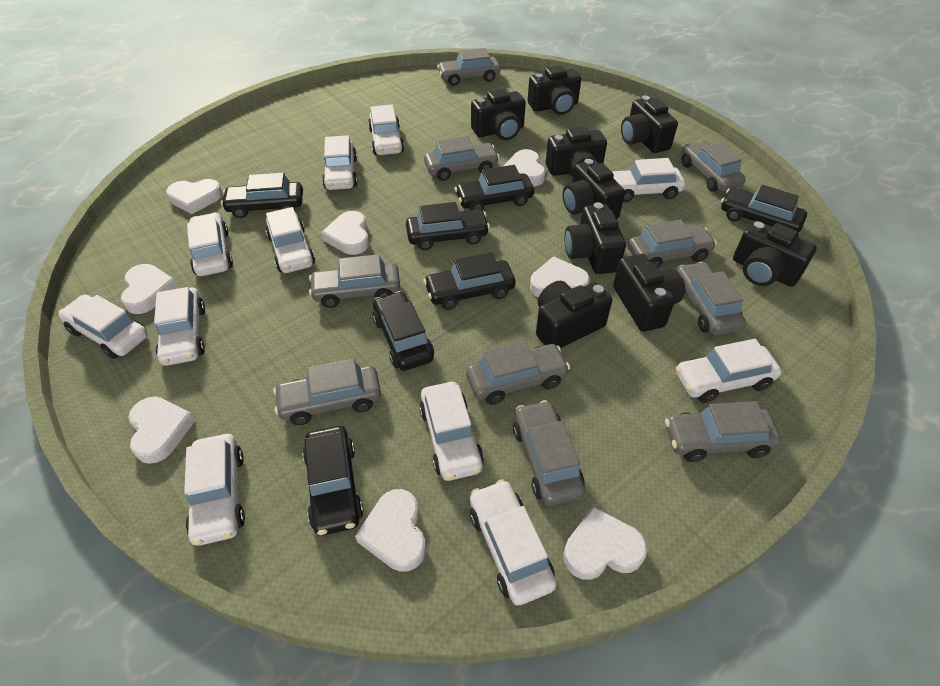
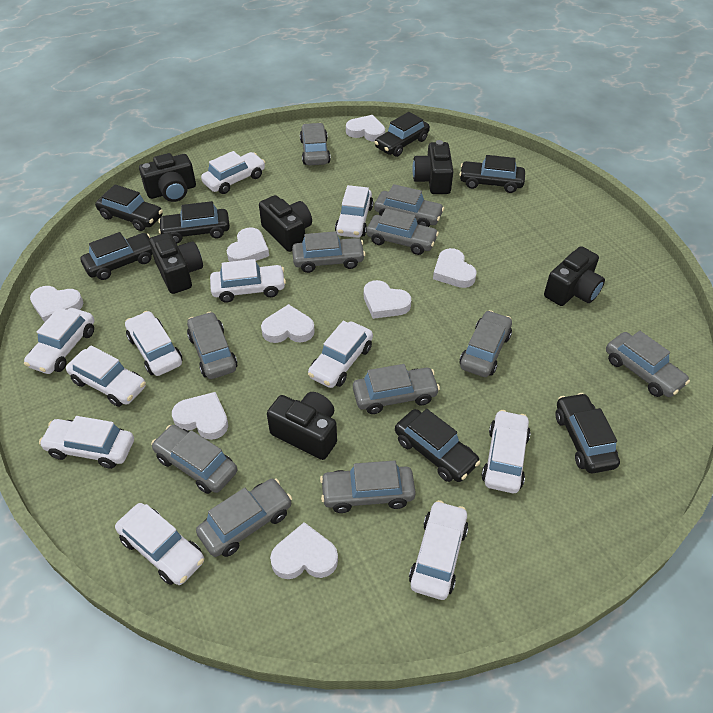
black camera: 9 -> 6
grey car: 10 -> 11

